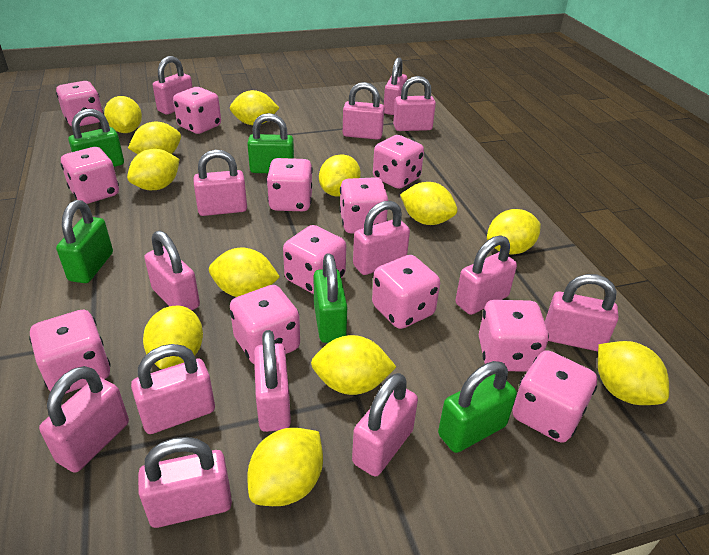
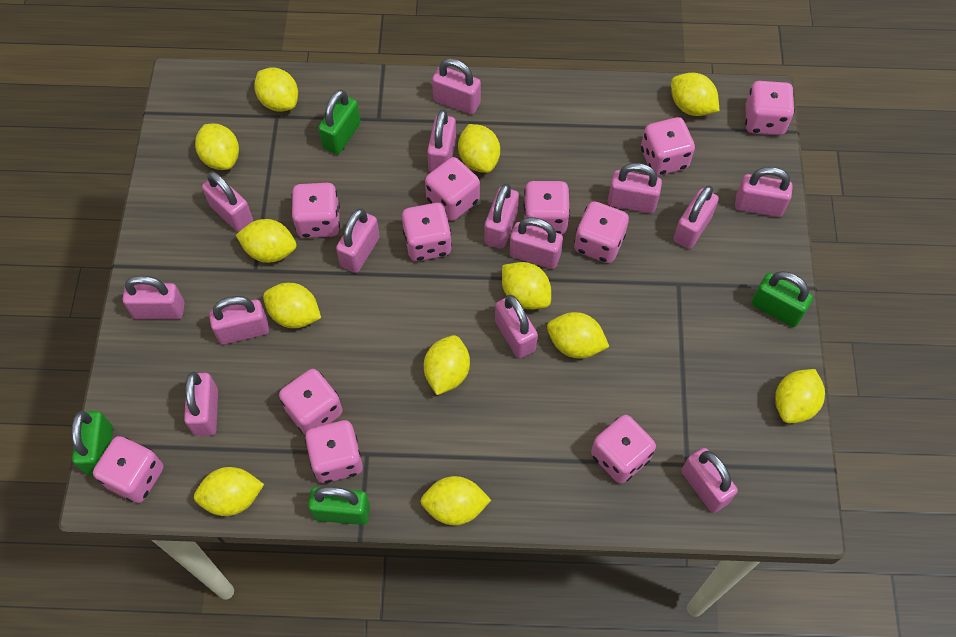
green padlock: 5 -> 4
pink dice: 12 -> 11

